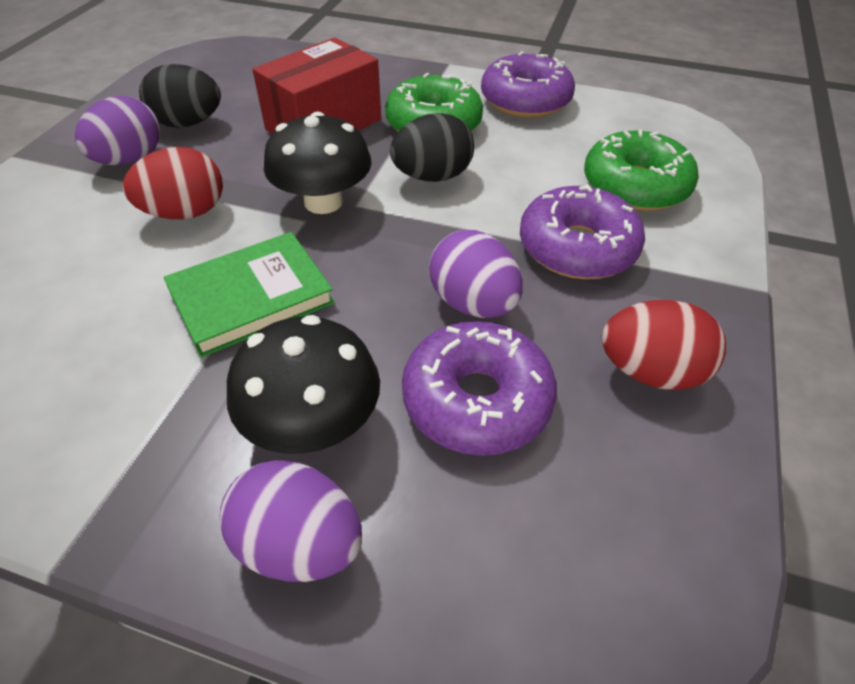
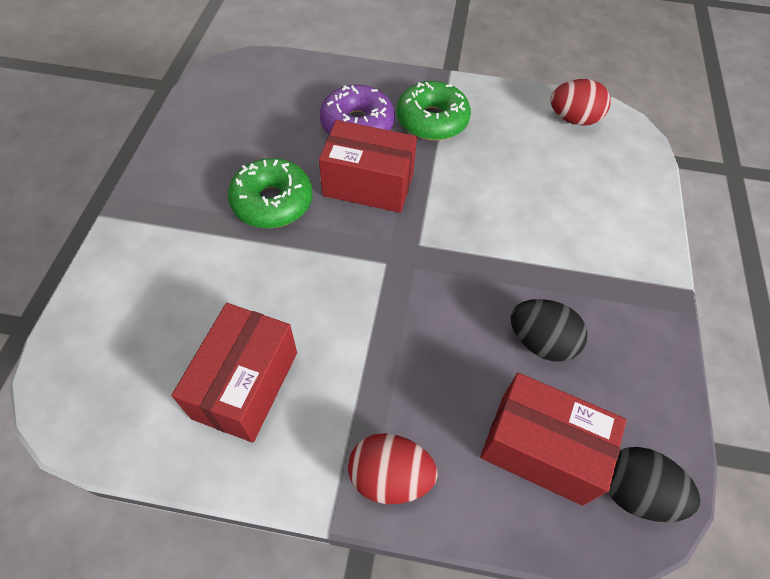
black mushroom: 2 -> 0
green book: 1 -> 0
purple donut: 3 -> 1
purple egg: 3 -> 0
red box: 1 -> 3

